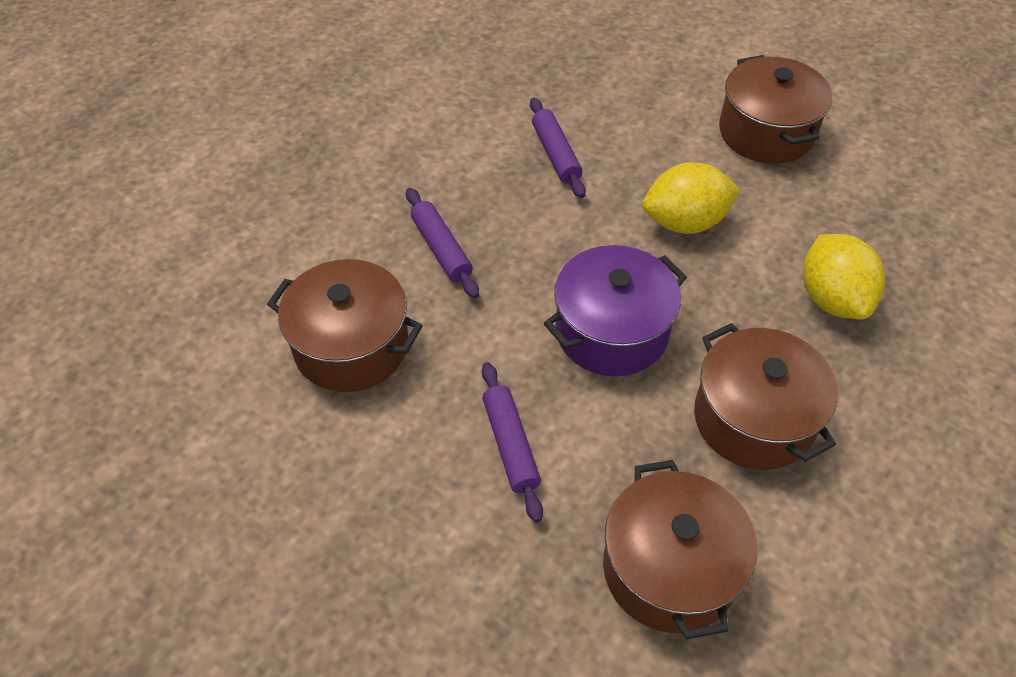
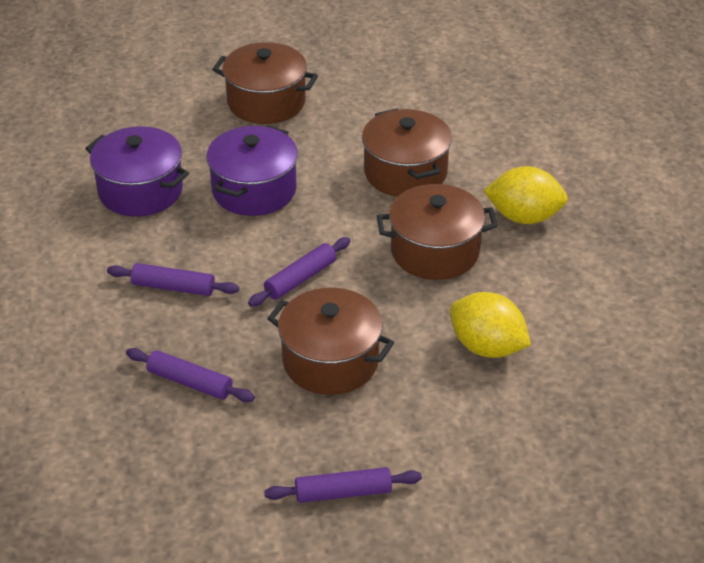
purple pot: 1 -> 2
purple rolling pin: 3 -> 4

